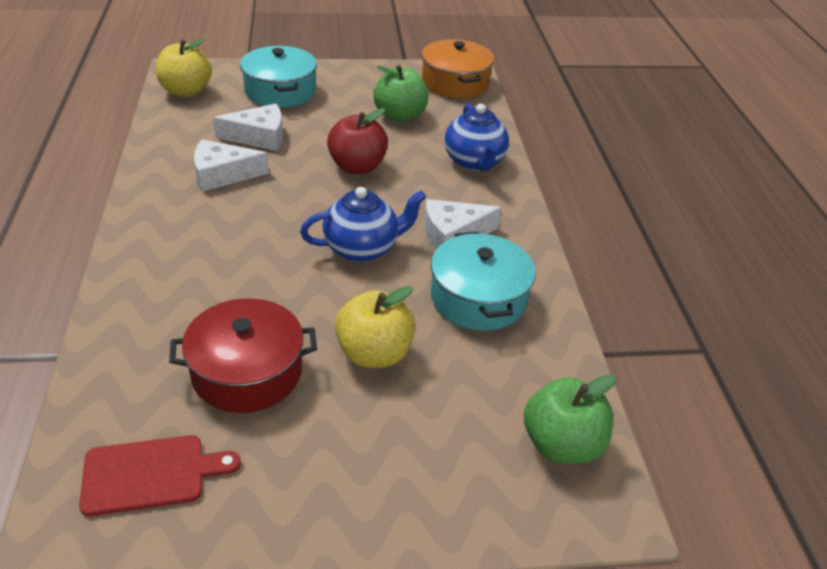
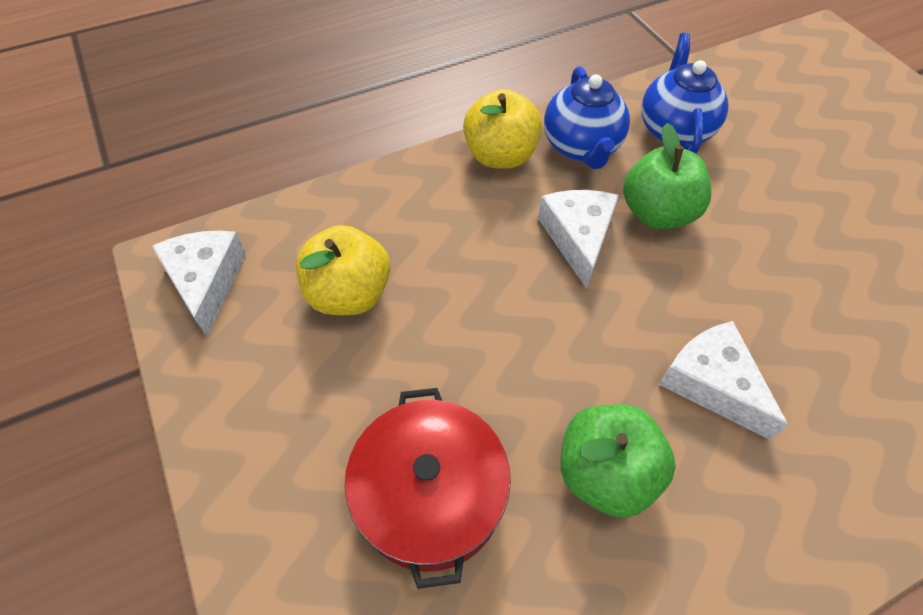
orange pot: 1 -> 0
red apple: 1 -> 0
red cutting board: 1 -> 0
turquoise pot: 2 -> 0

